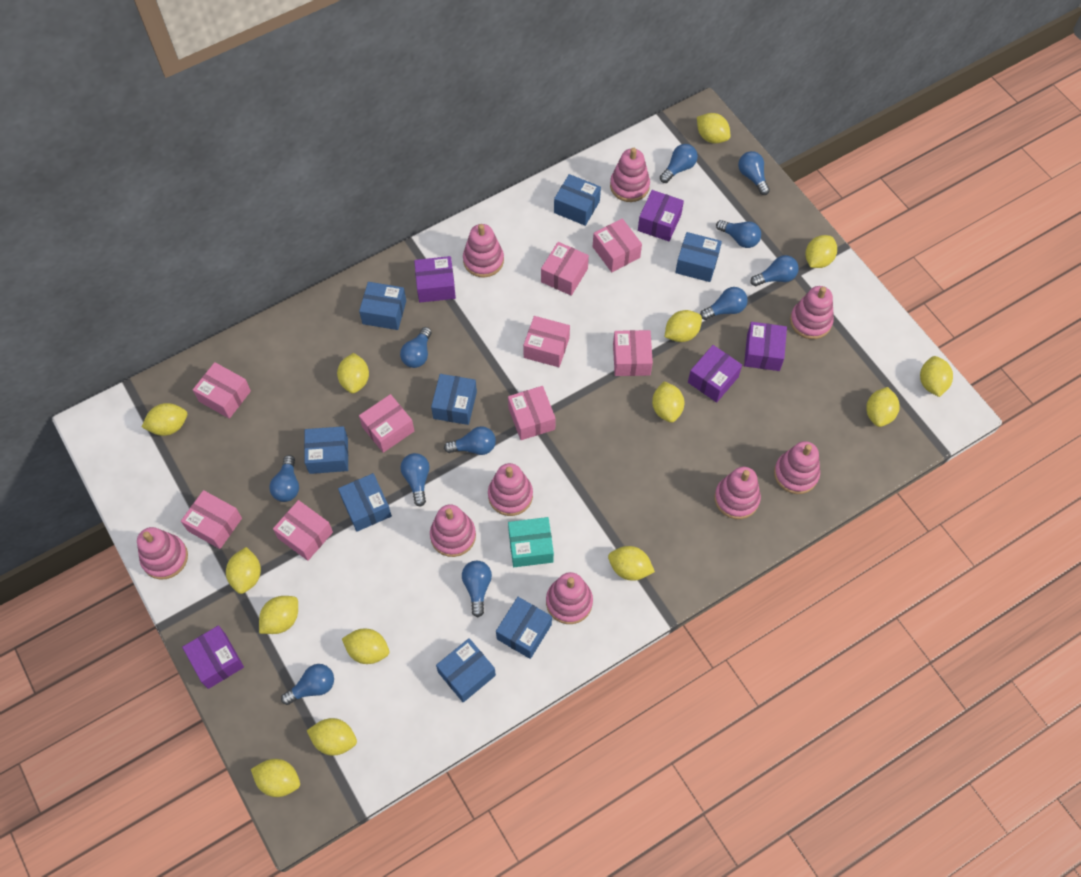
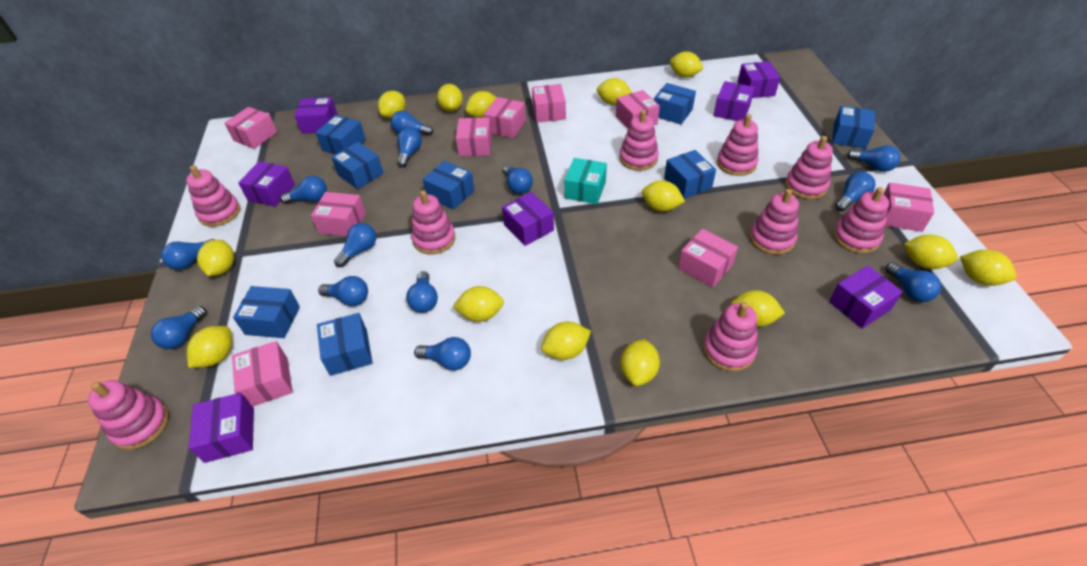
blue light bulb: 11 -> 13
purple box: 5 -> 7

